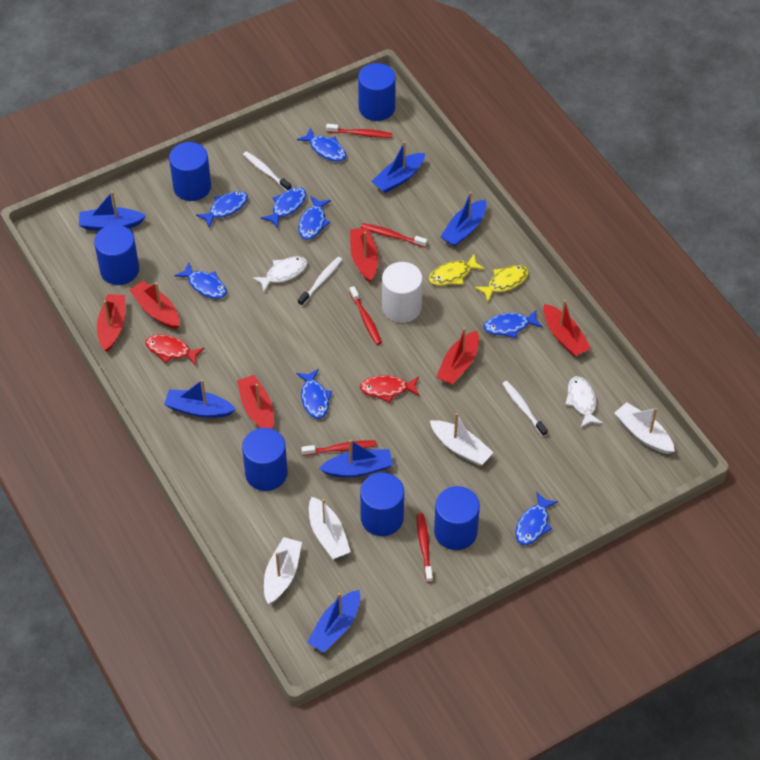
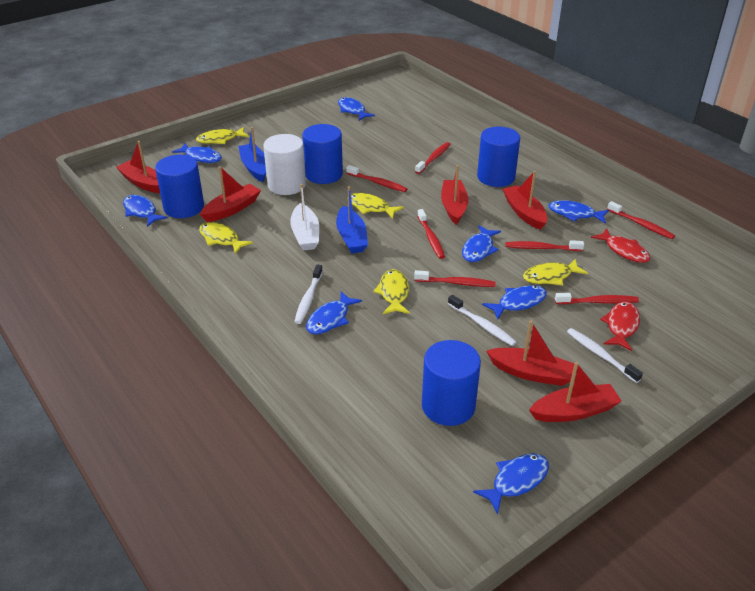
blue boat: 6 -> 2
blue cylinder: 6 -> 4
red toothbrush: 5 -> 7
white boat: 4 -> 1
white fish: 2 -> 0
yellow fish: 2 -> 5

